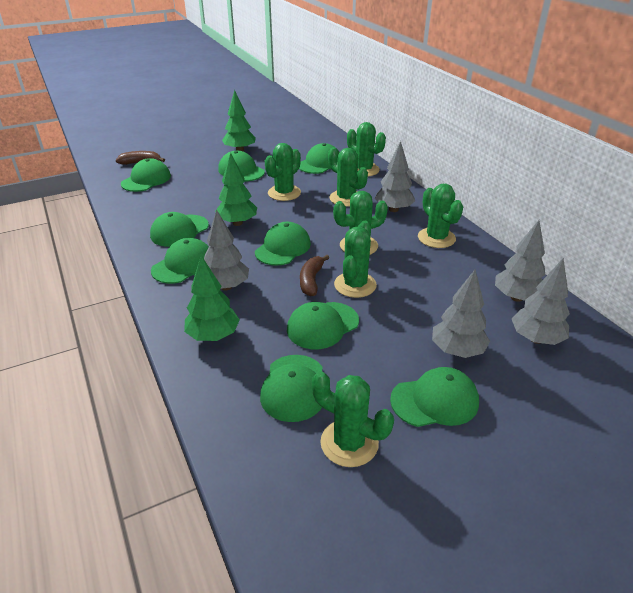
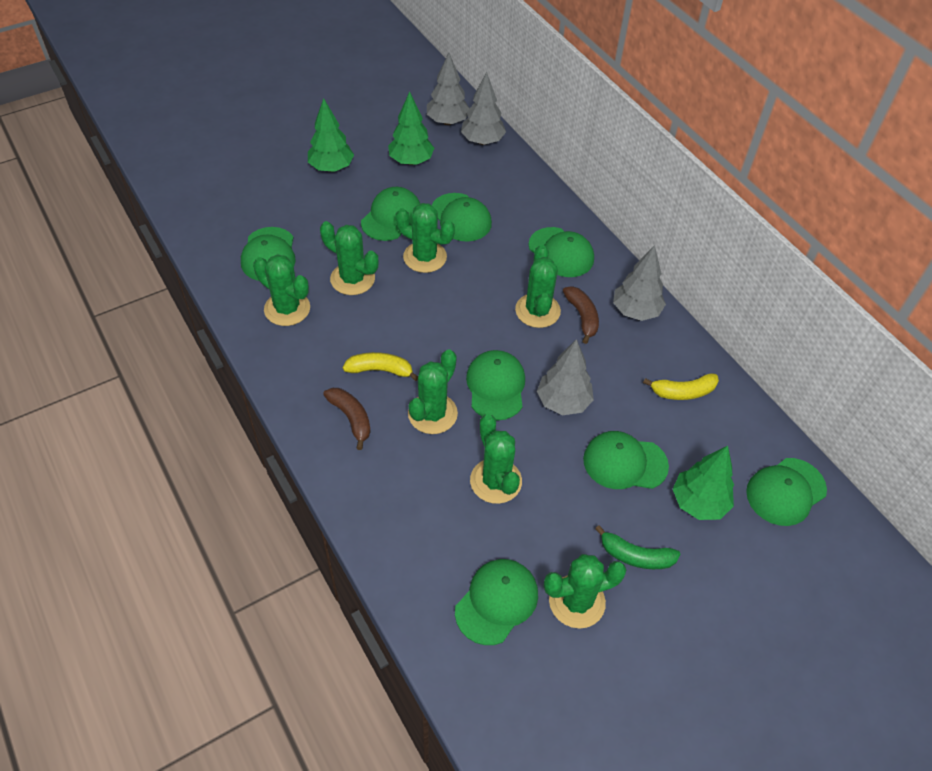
green banana: 0 -> 1
green cap: 9 -> 8
grey tree: 5 -> 4
yellow banana: 0 -> 2

